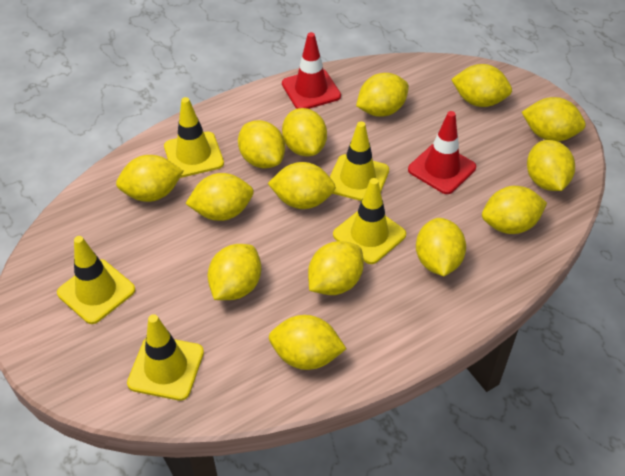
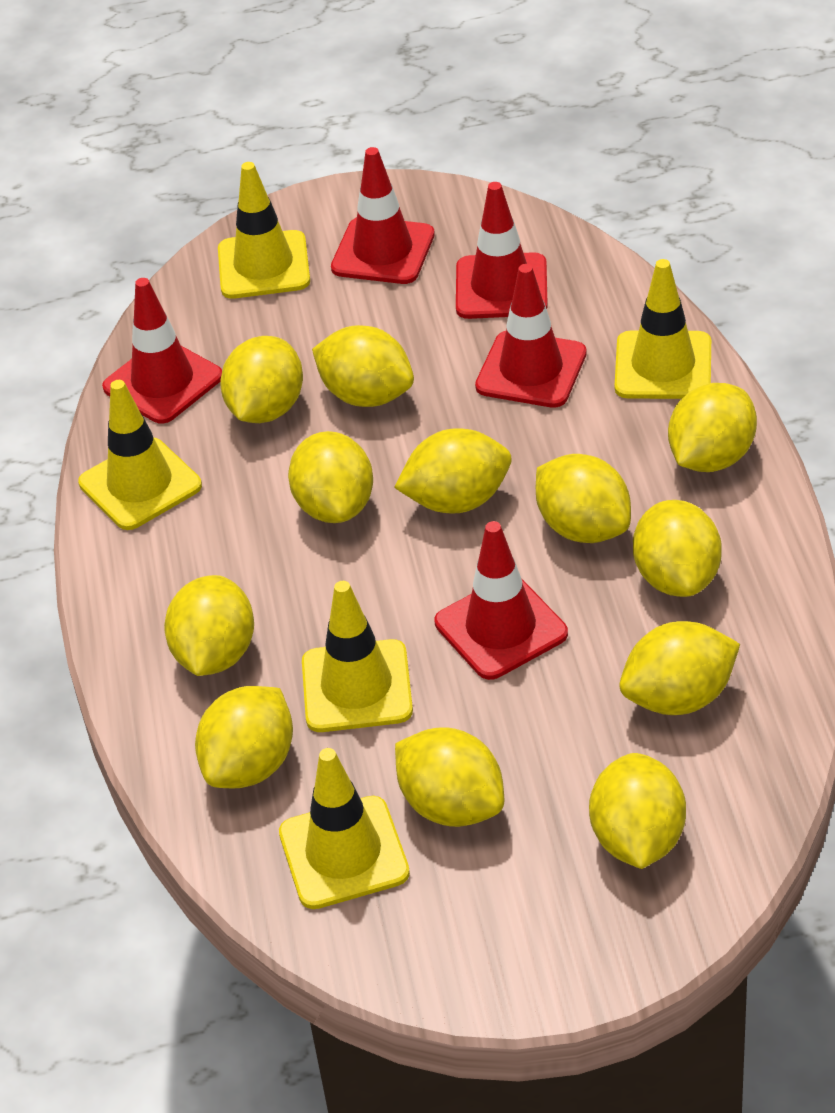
red traffic cone: 2 -> 5
yellow lemon: 14 -> 12

